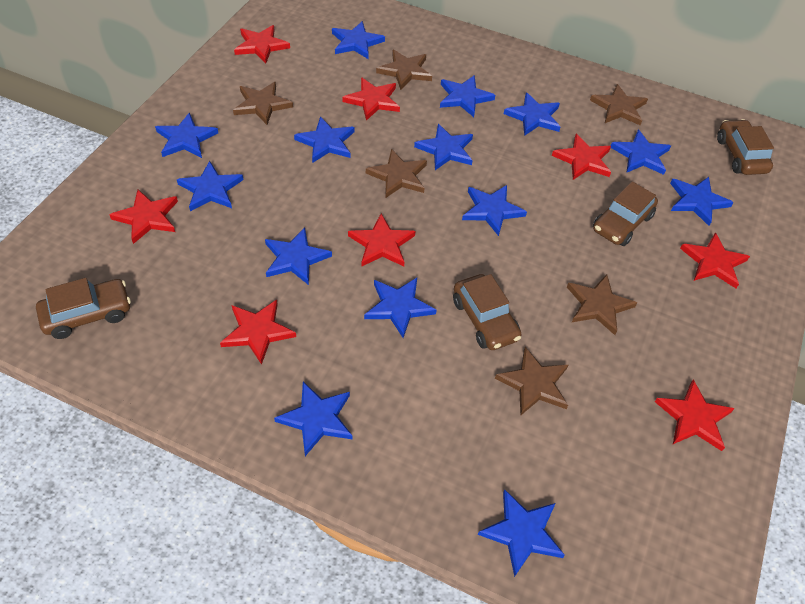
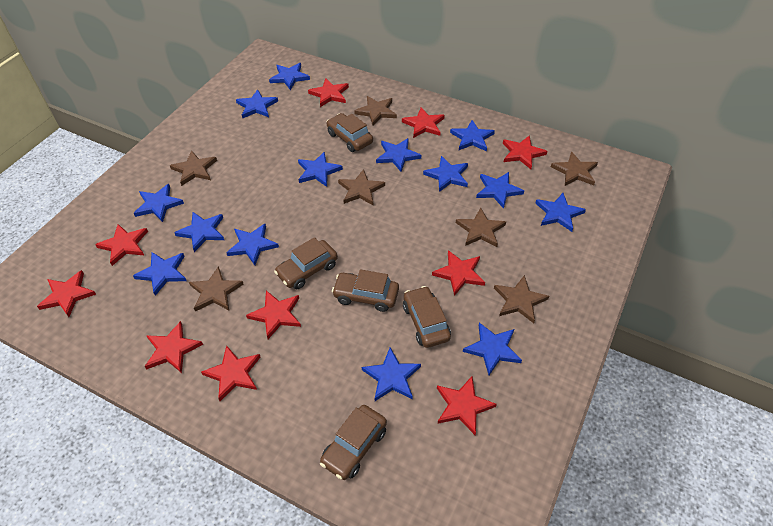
brown car: 4 -> 5
brown star: 6 -> 7
red star: 8 -> 10

